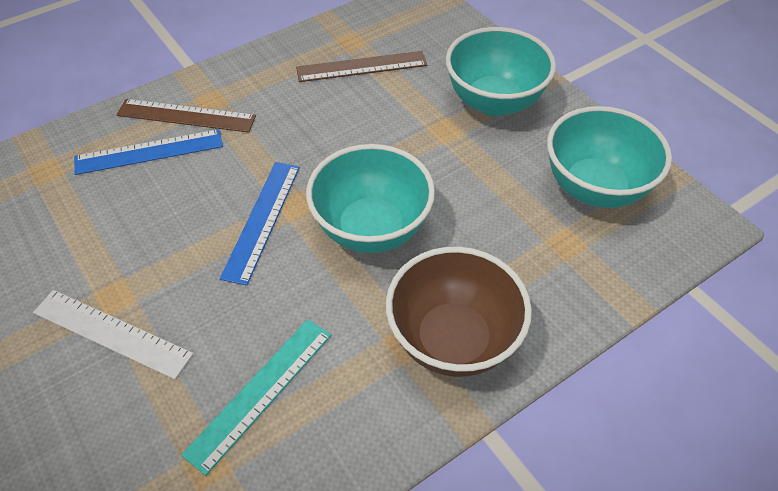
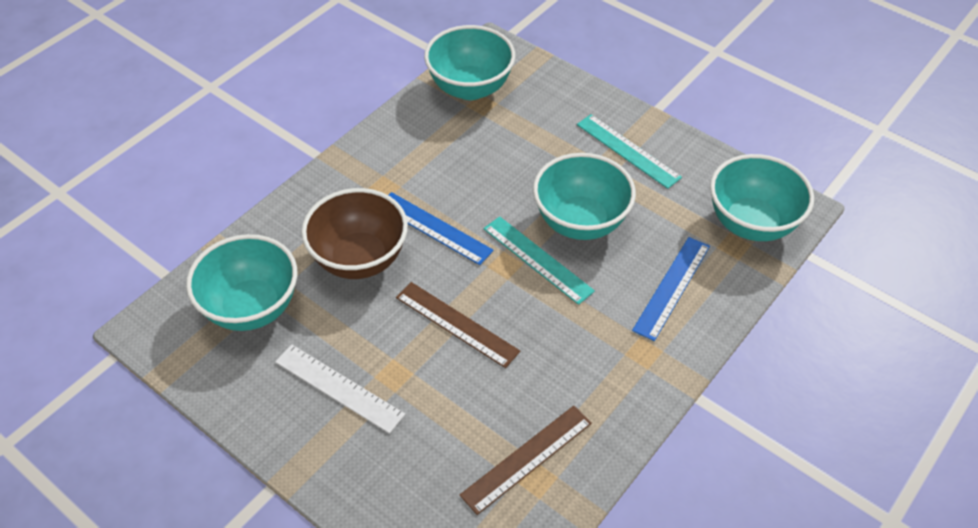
turquoise bowl: 3 -> 4
turquoise ruler: 1 -> 2

